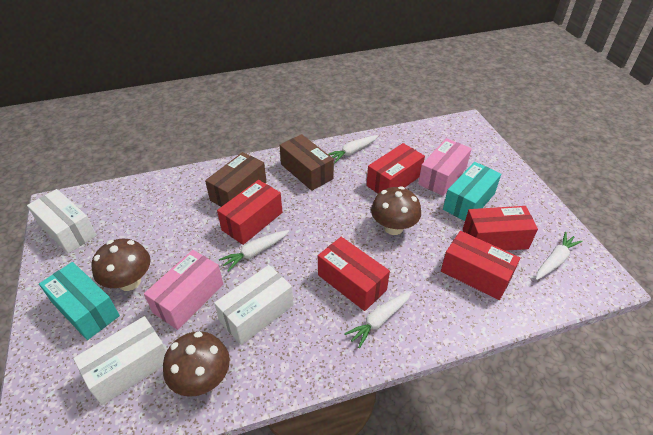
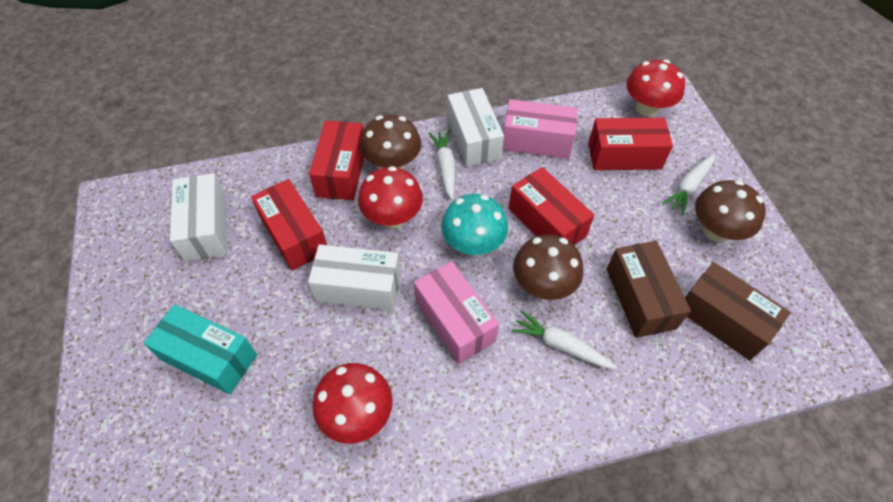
red box: 5 -> 4
red mushroom: 0 -> 3
turquoise box: 2 -> 1
turquoise mushroom: 0 -> 1
white carrot: 4 -> 3

